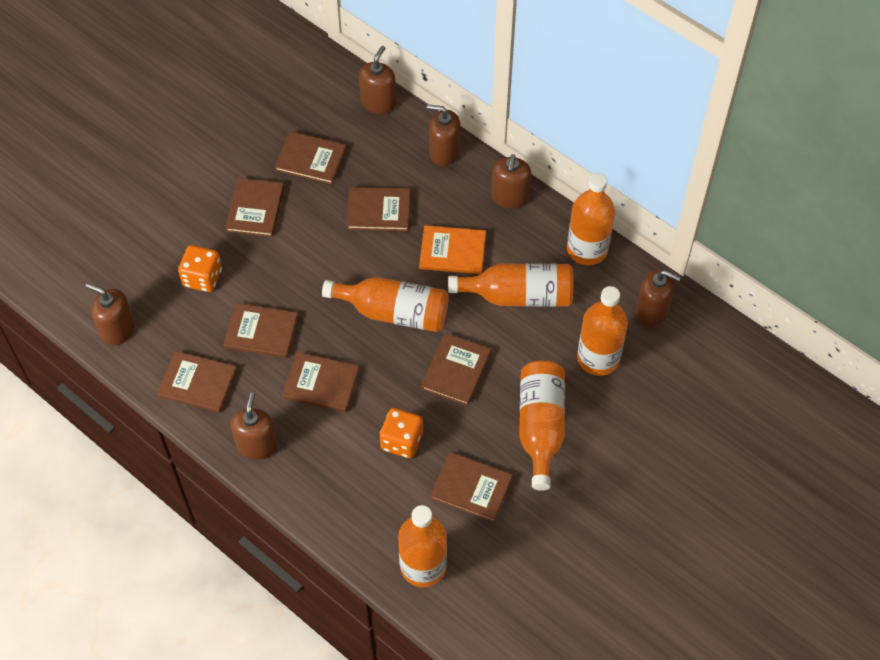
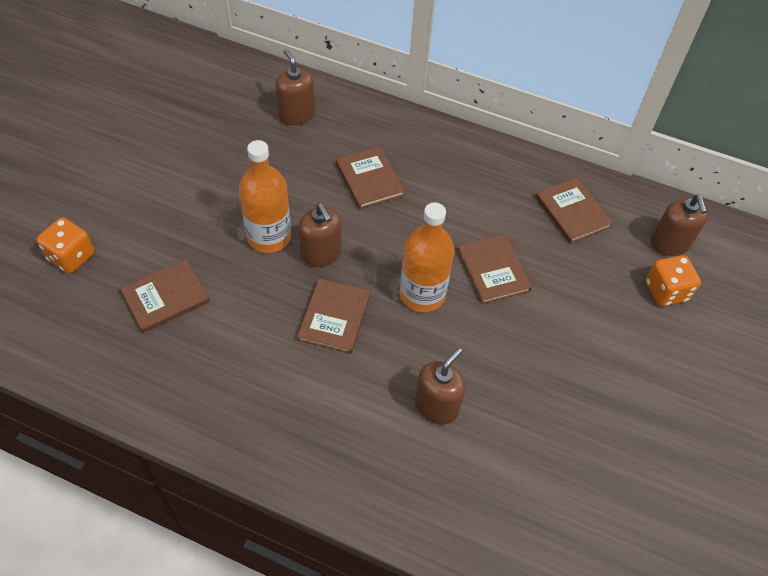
brown book: 8 -> 5
brown soap dispenser: 6 -> 4
orange book: 1 -> 0
orange bottle: 6 -> 2

